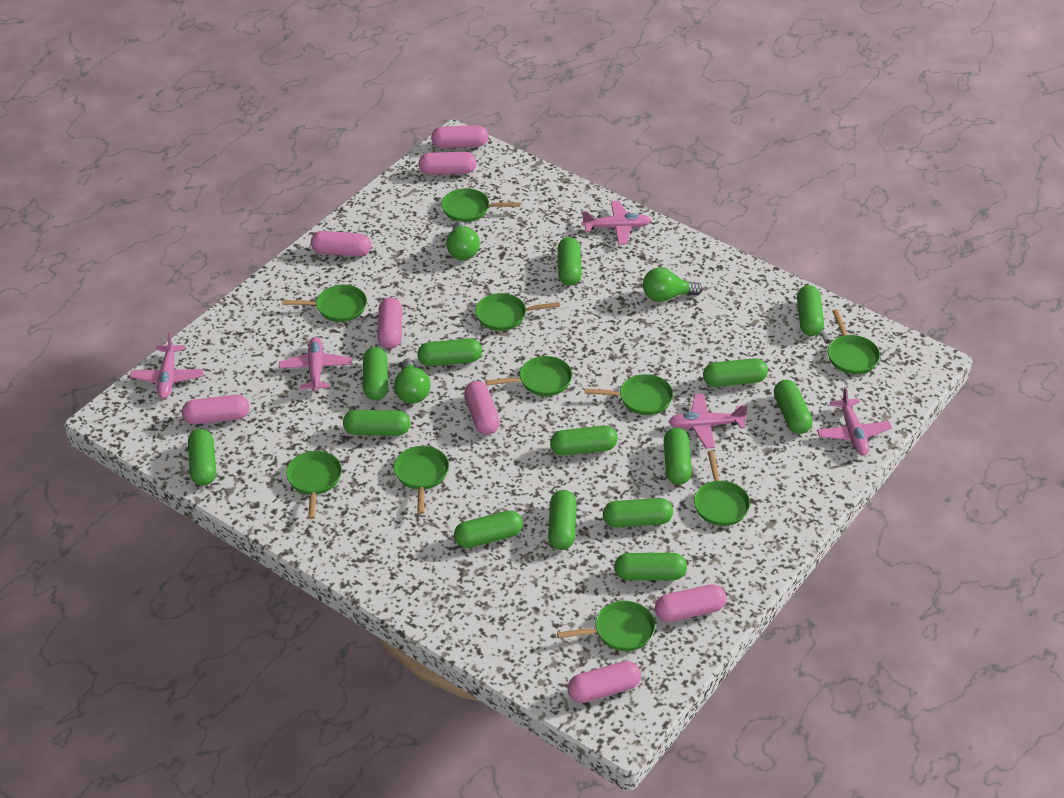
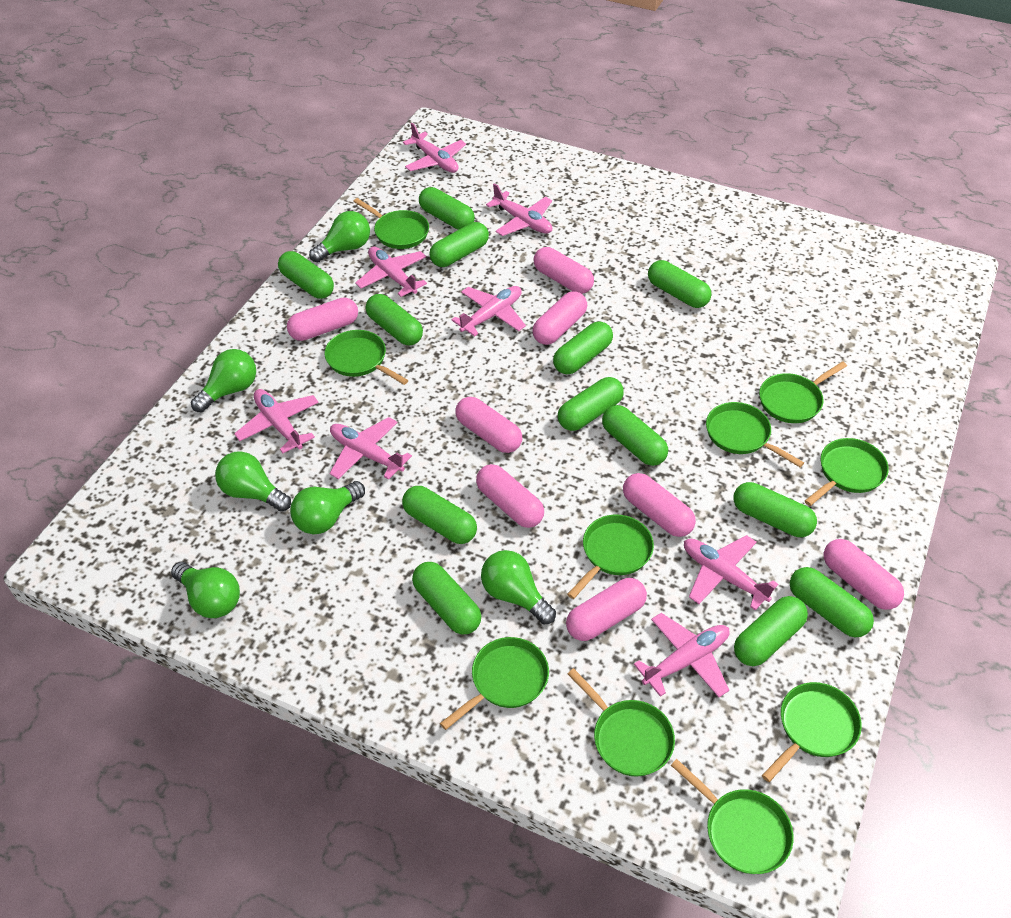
green capsule: 14 -> 13
green light bulb: 3 -> 6
pink plane: 5 -> 8

